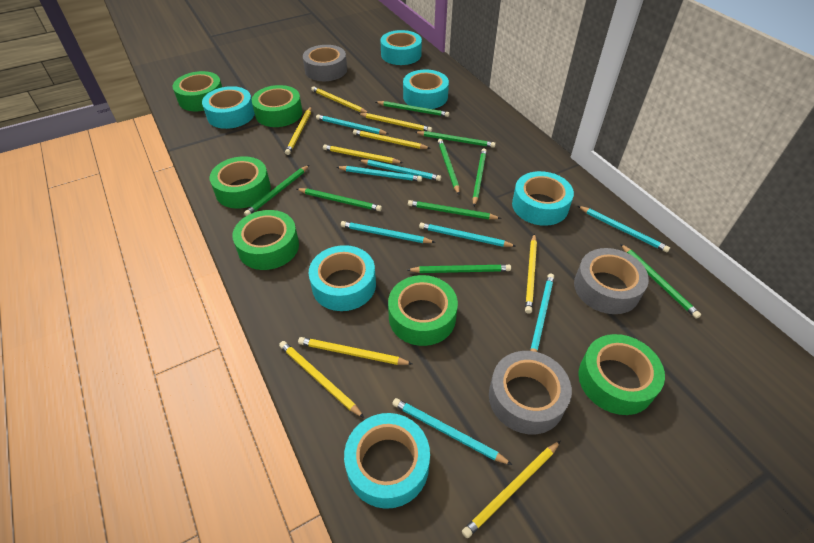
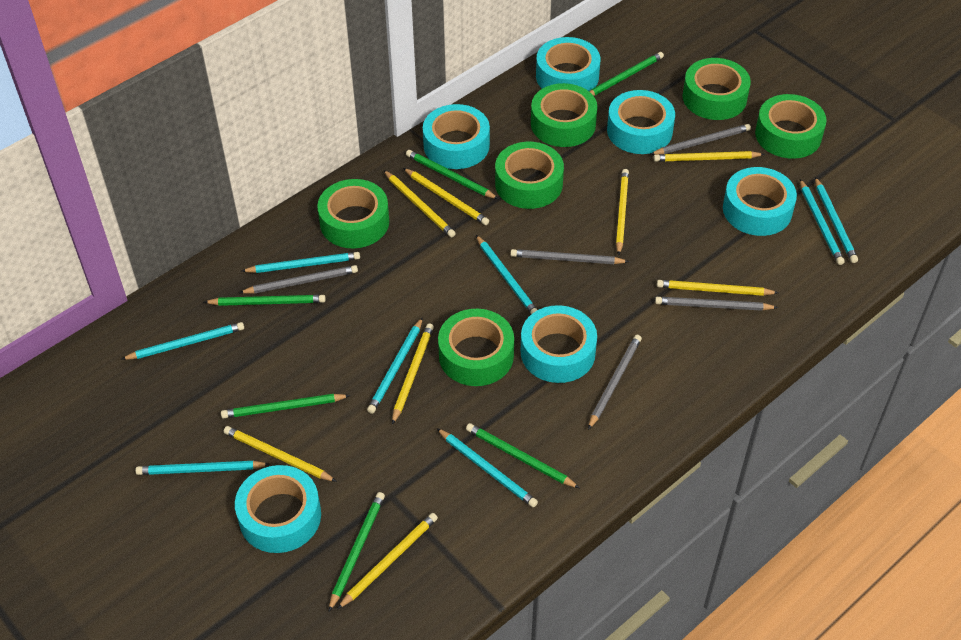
green pencil: 9 -> 6
grey pencil: 0 -> 5
grey tape: 3 -> 0
yellow pencil: 9 -> 8

